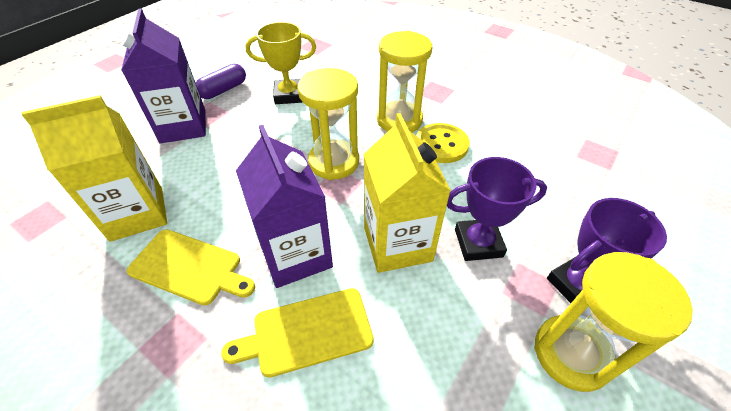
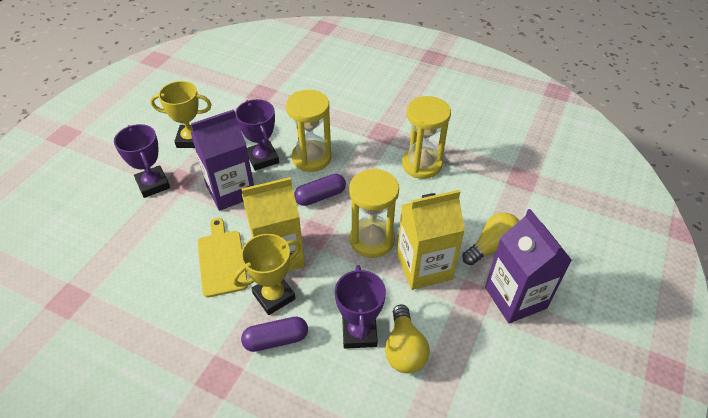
purple capsule: 1 -> 2
purple trophy: 2 -> 3
yellow button: 1 -> 0
yellow cutting board: 2 -> 1
yellow light bulb: 0 -> 2
yellow trophy: 1 -> 2

